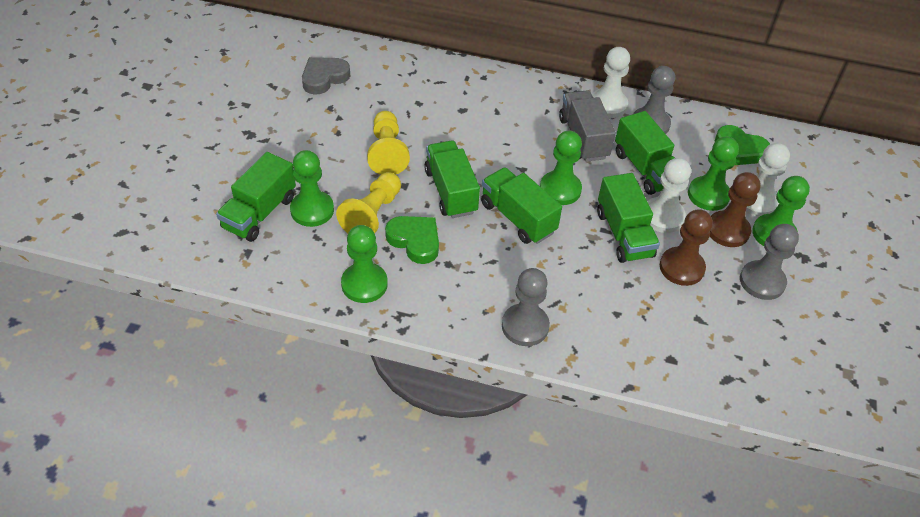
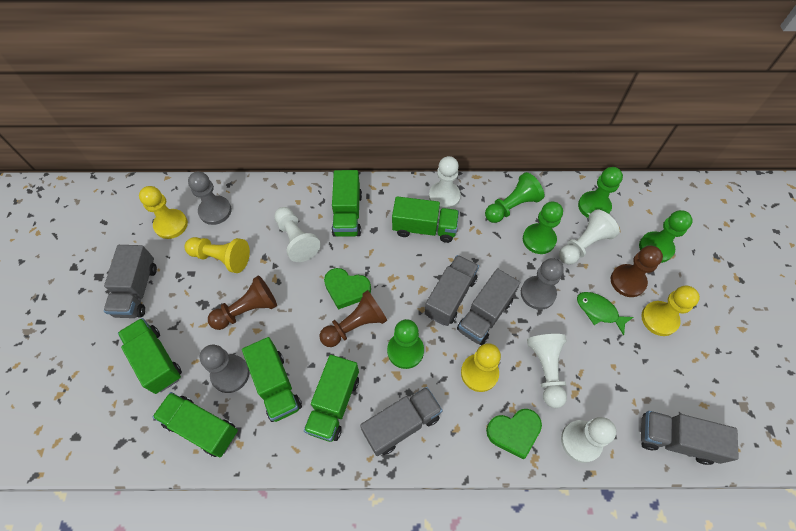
brown pawn: 2 -> 3
green fish: 0 -> 1
green truck: 5 -> 6
grey heart: 1 -> 0
grey truck: 1 -> 5
white pawn: 3 -> 5
yellow pawn: 2 -> 4

